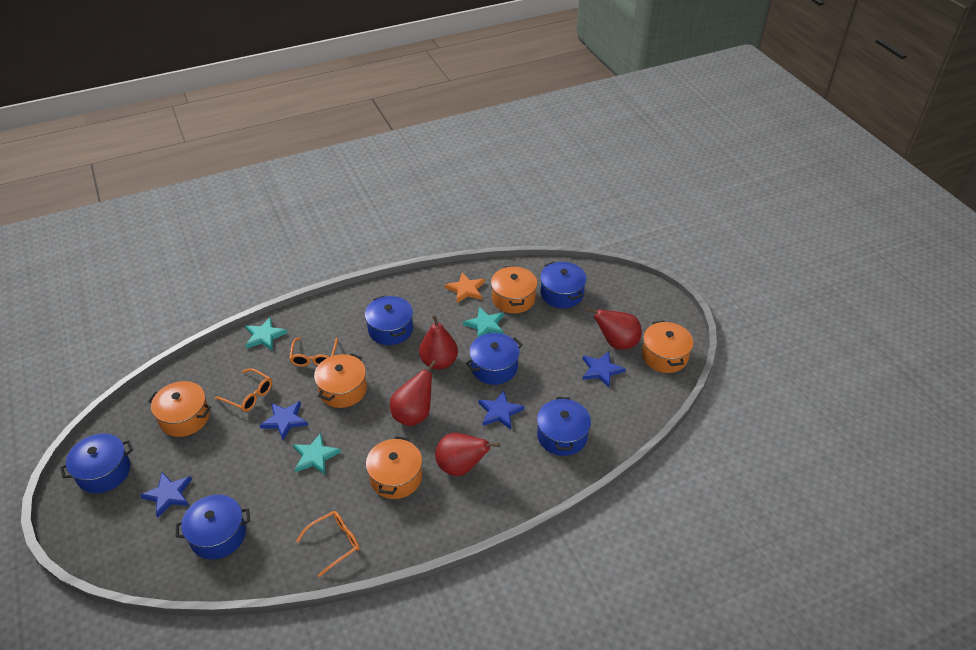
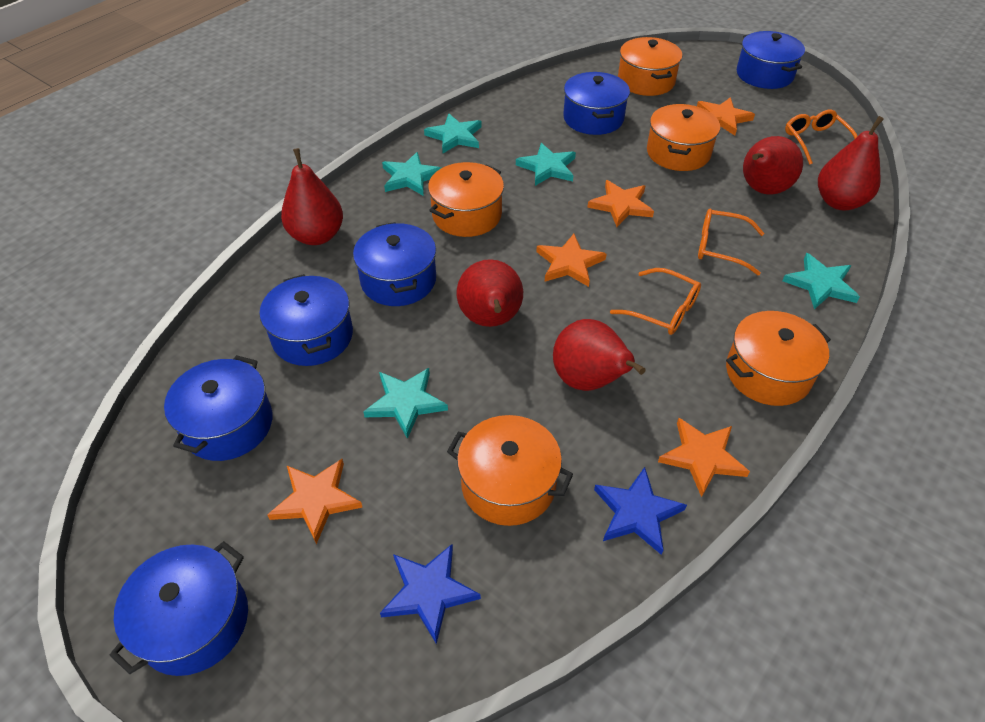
blue star: 4 -> 2
orange star: 1 -> 5
red pear: 4 -> 5
turquoise star: 3 -> 5

